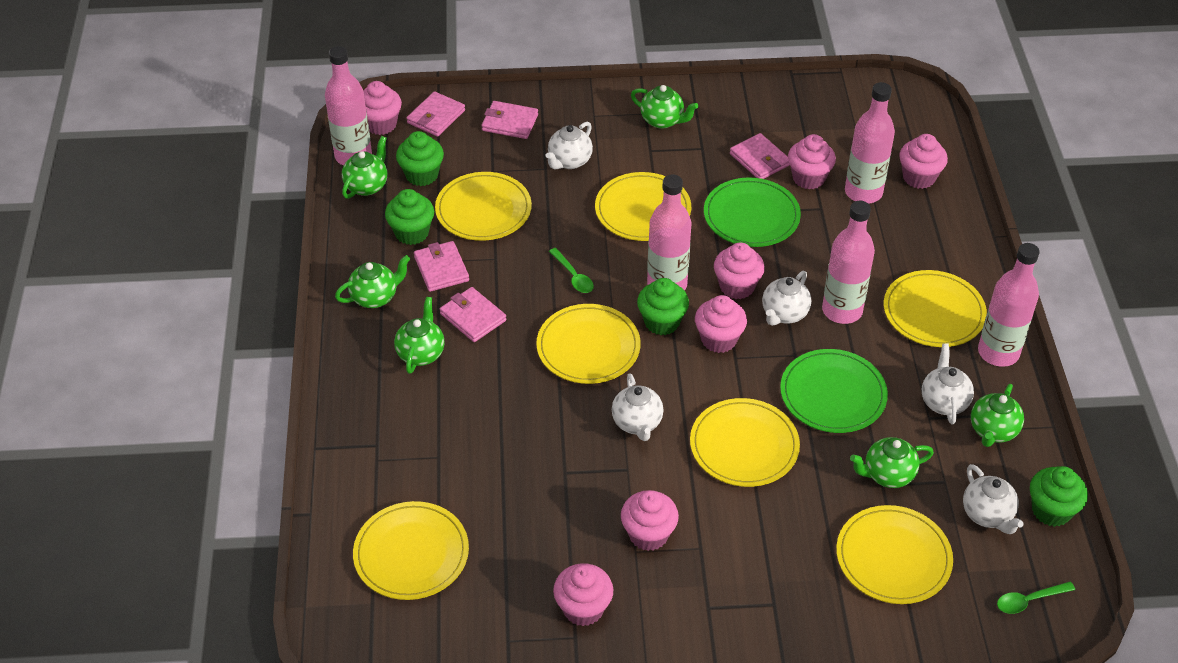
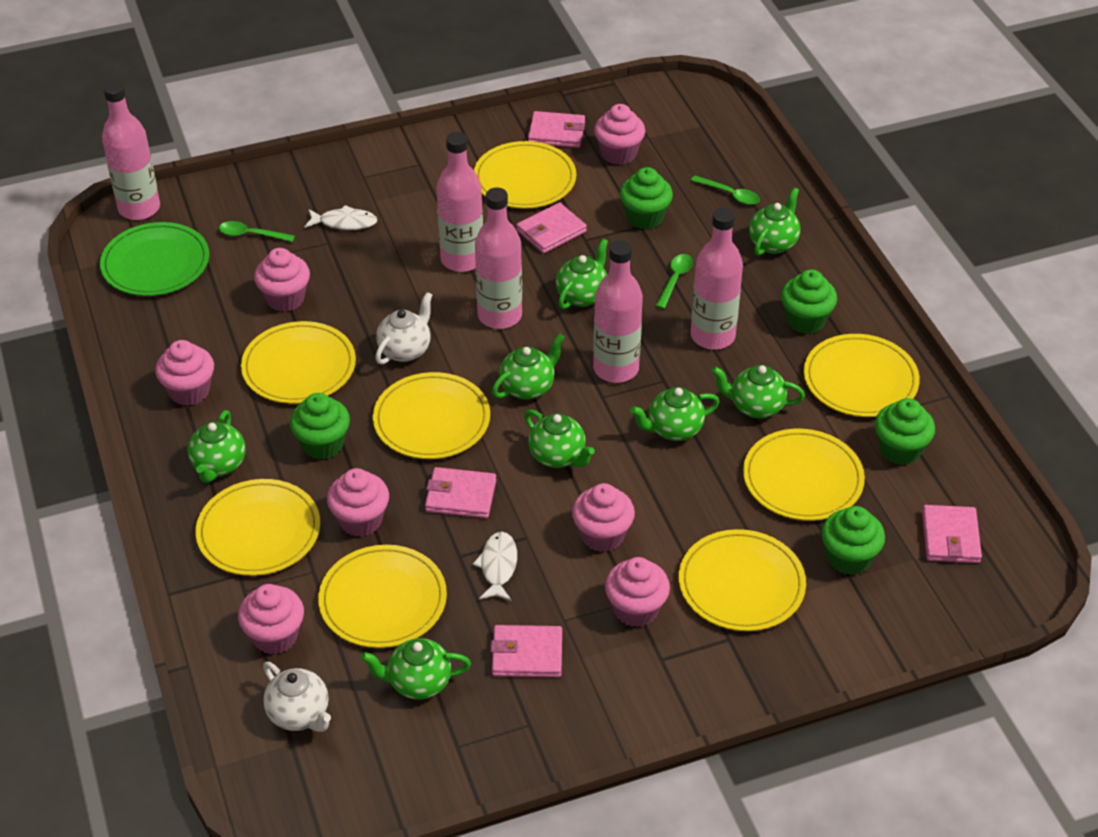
green cupcake: 4 -> 5
green plate: 2 -> 1
green spoon: 2 -> 3
green teapot: 6 -> 8
white fish: 0 -> 2
white teapot: 5 -> 2
yellow plate: 7 -> 8

